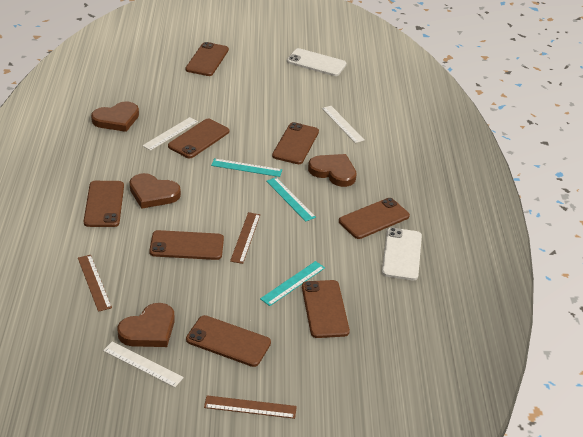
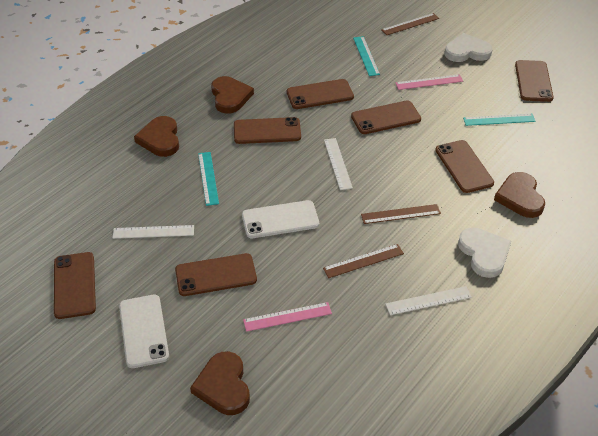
brown phone: 8 -> 7
pink ruler: 0 -> 2
white heart: 0 -> 2

